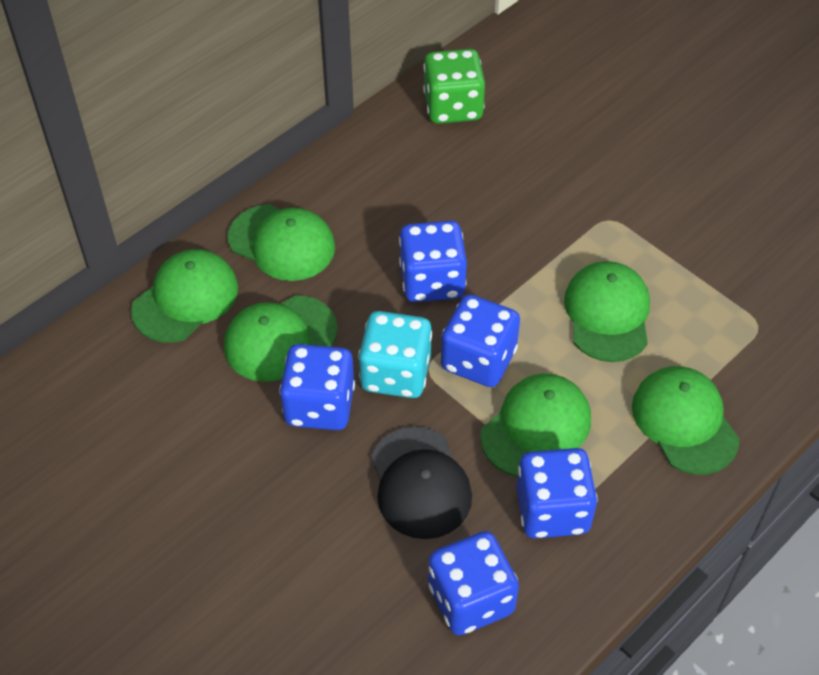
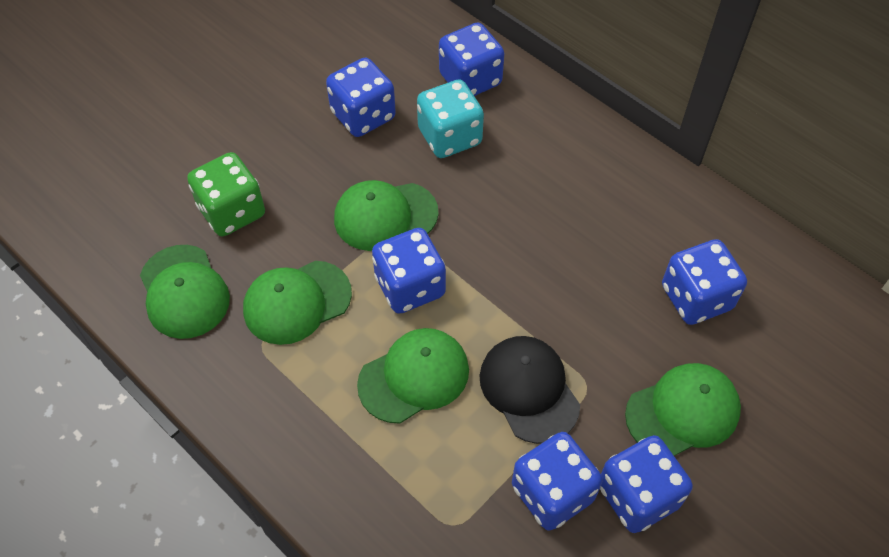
blue dice: 5 -> 6
green cap: 6 -> 5

